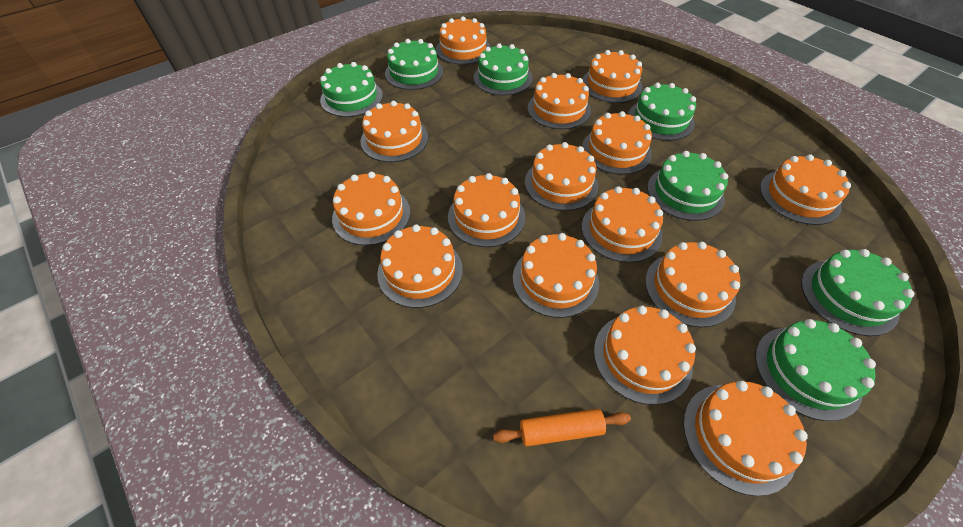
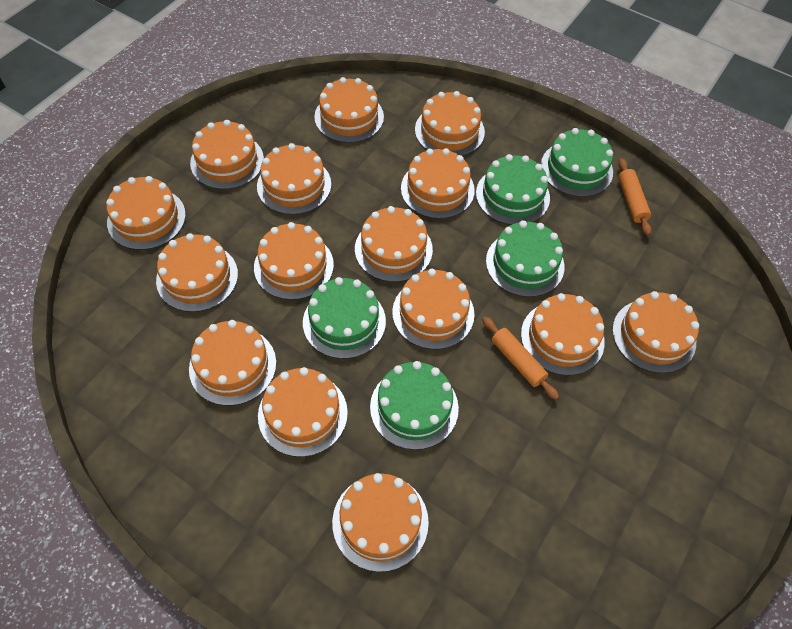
green cake: 7 -> 5
orange rolling pin: 1 -> 2

